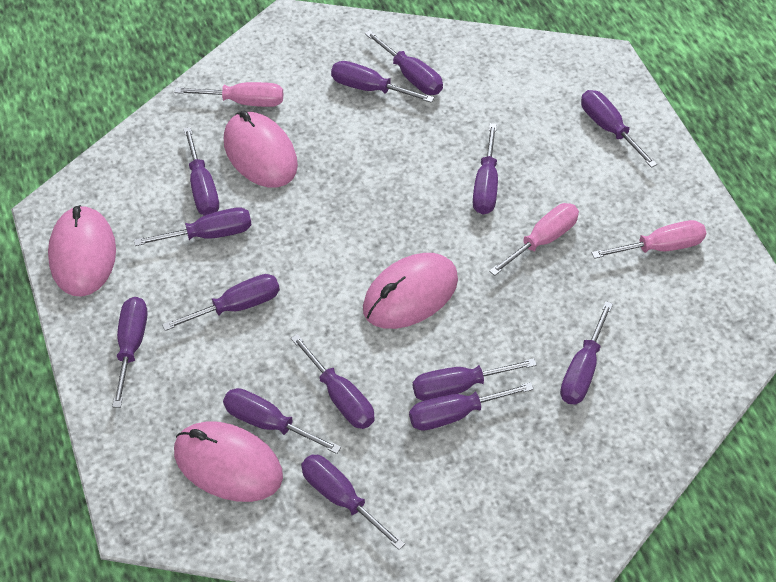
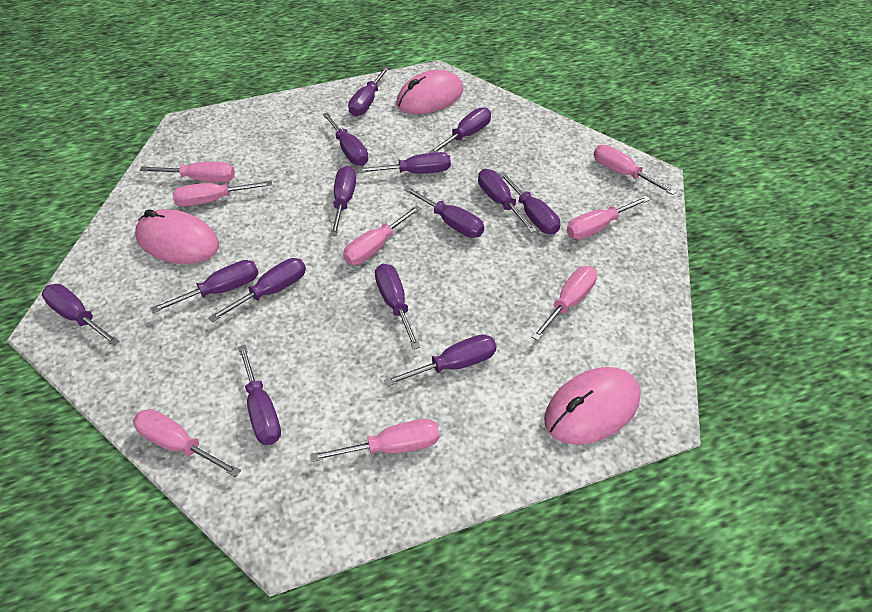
pink mouse: 4 -> 3
pink screwdriver: 3 -> 8

